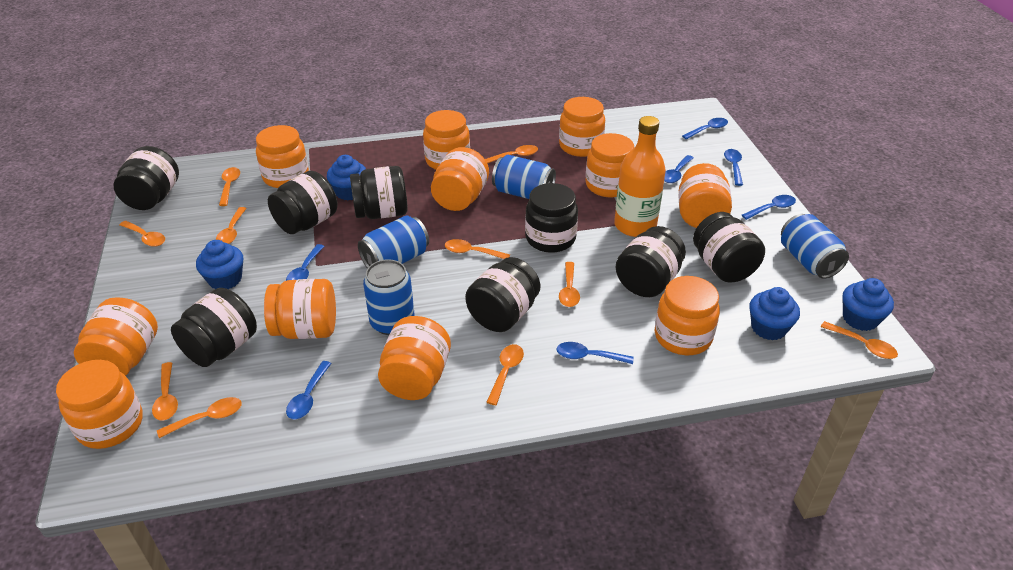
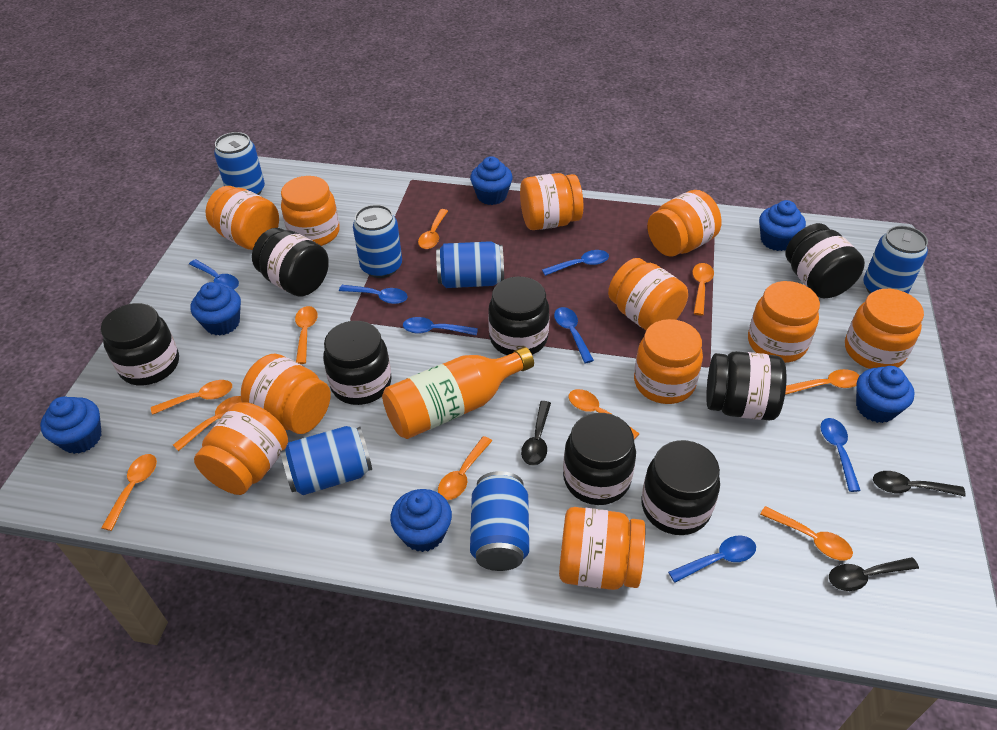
black spoon: 0 -> 3
blue can: 4 -> 6
blue cupcake: 4 -> 6

